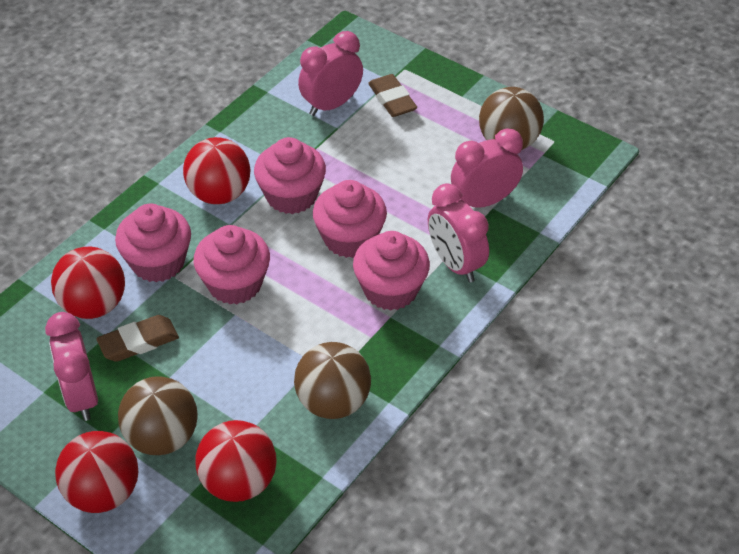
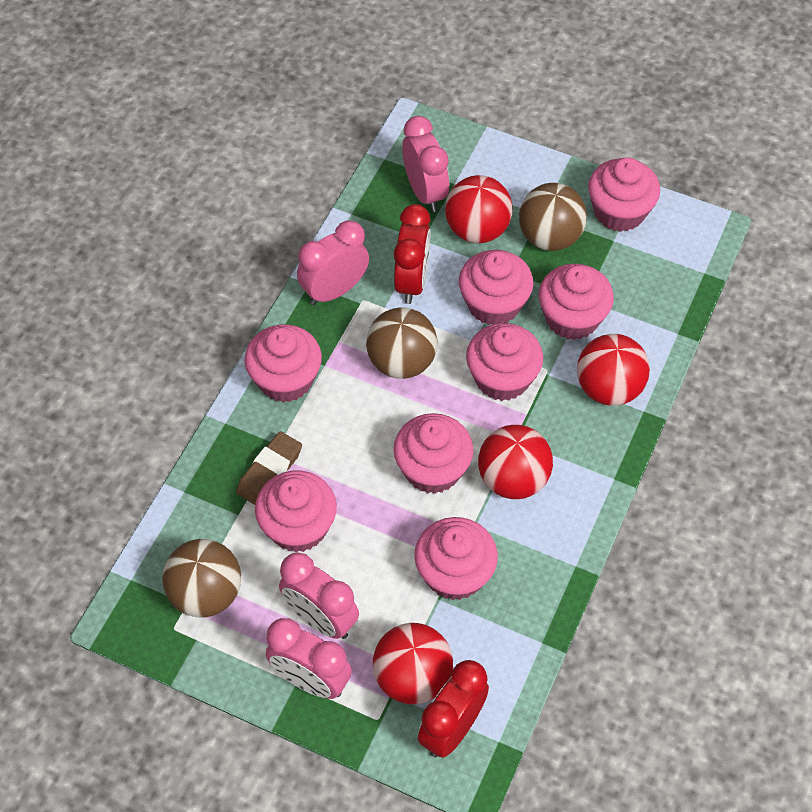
brown eraser: 2 -> 1
pink cupcake: 5 -> 8
red clock: 0 -> 2

